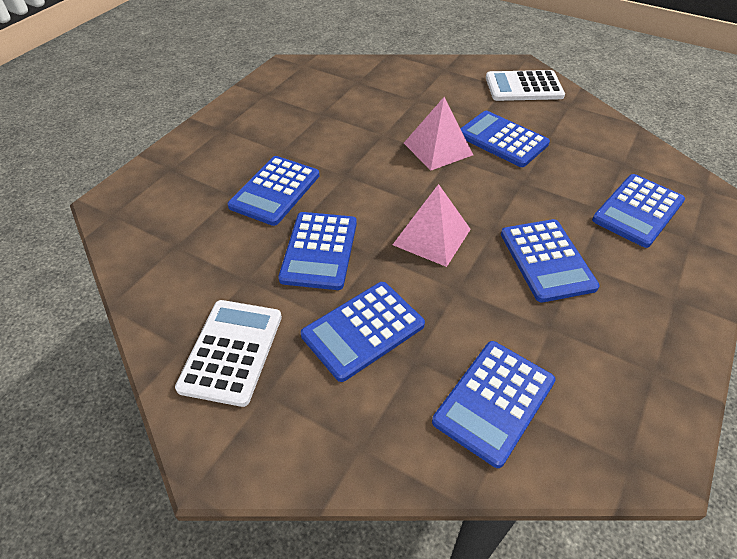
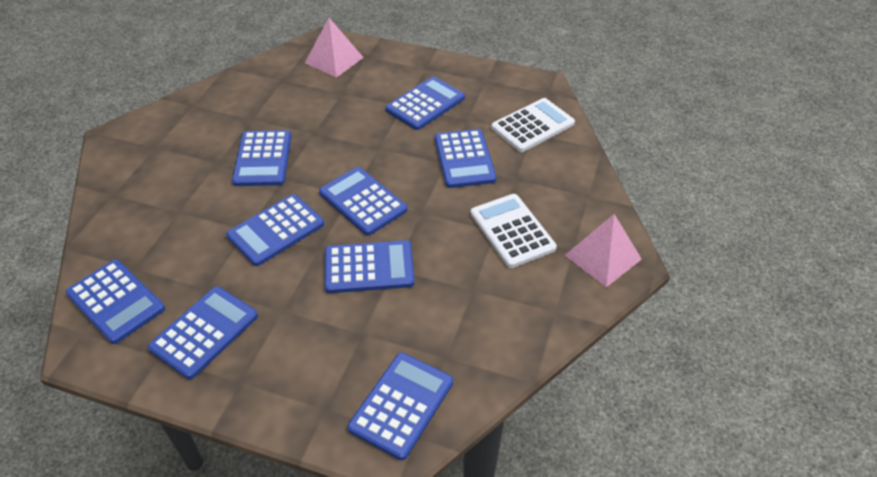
blue calculator: 7 -> 9

